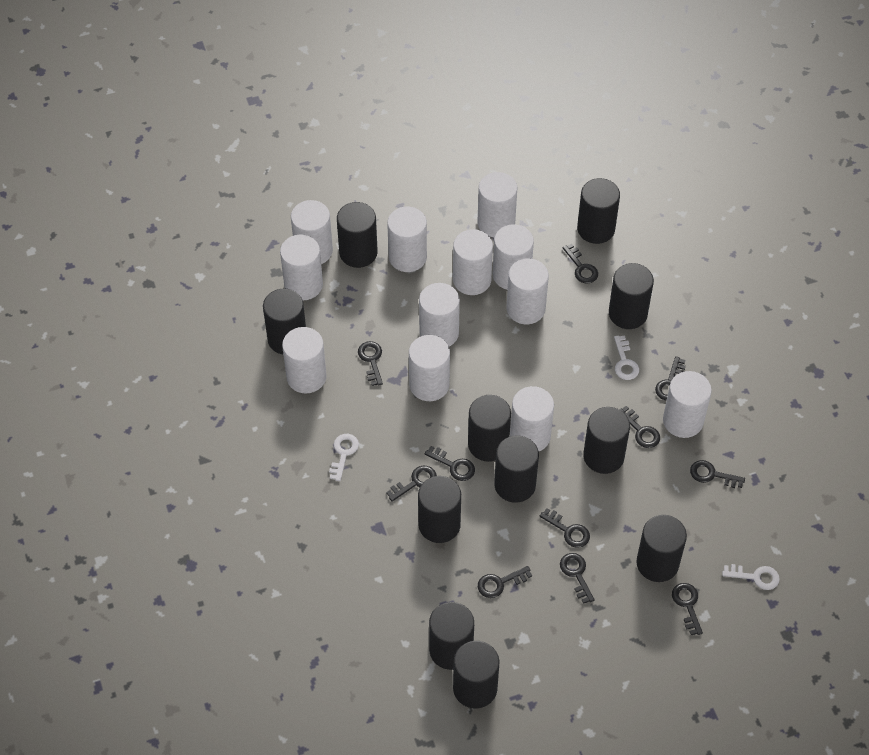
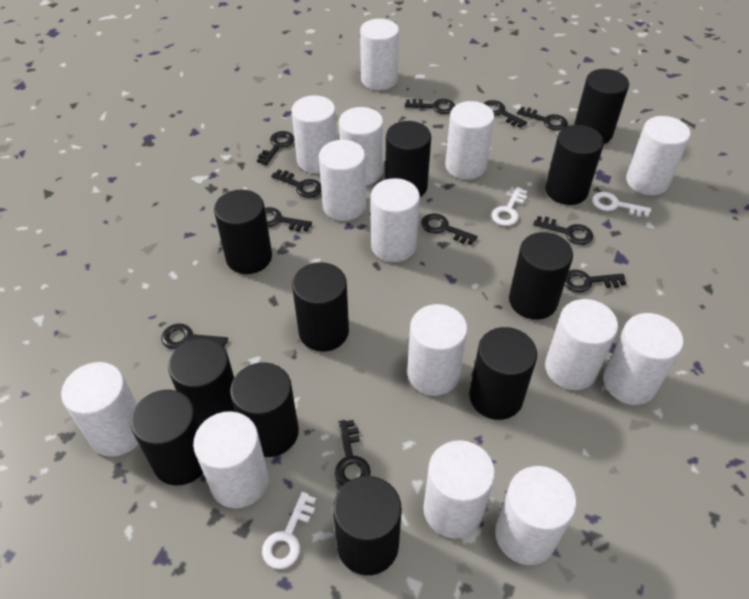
white cylinder: 12 -> 14

